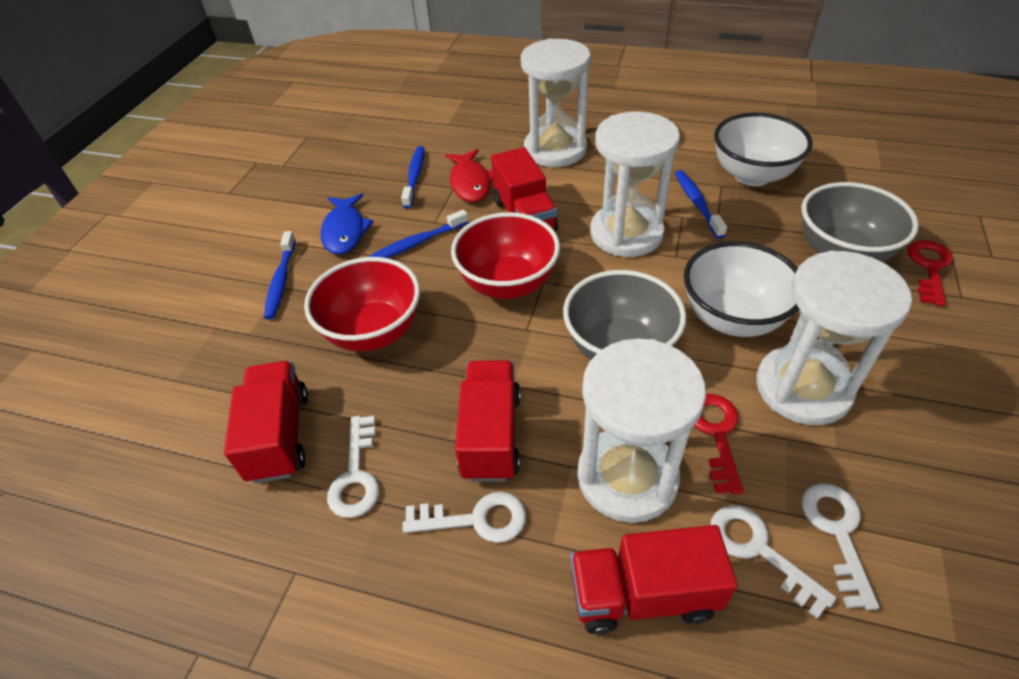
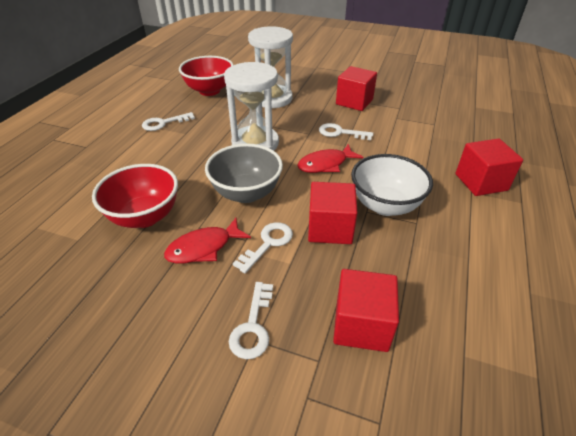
blue fish: 1 -> 0
blue toothbrush: 4 -> 0
grey bowl: 2 -> 1
red cube: 0 -> 4
red fish: 1 -> 2
red key: 2 -> 0
red truck: 4 -> 0
white bowl: 2 -> 1
white hourglass: 4 -> 2

